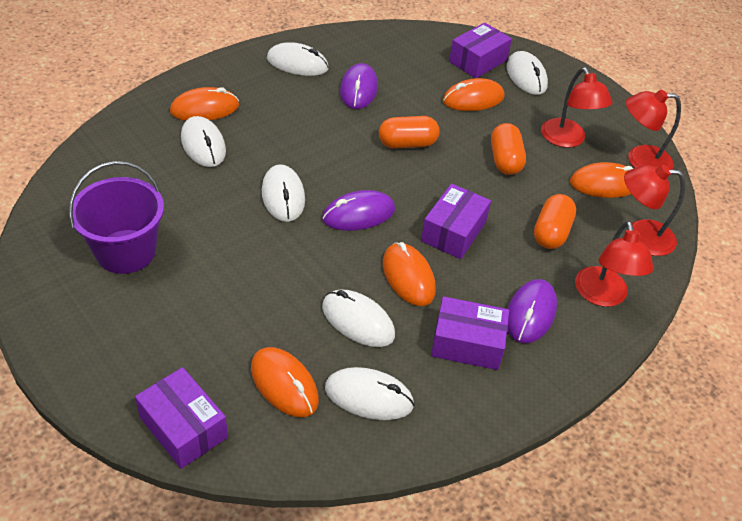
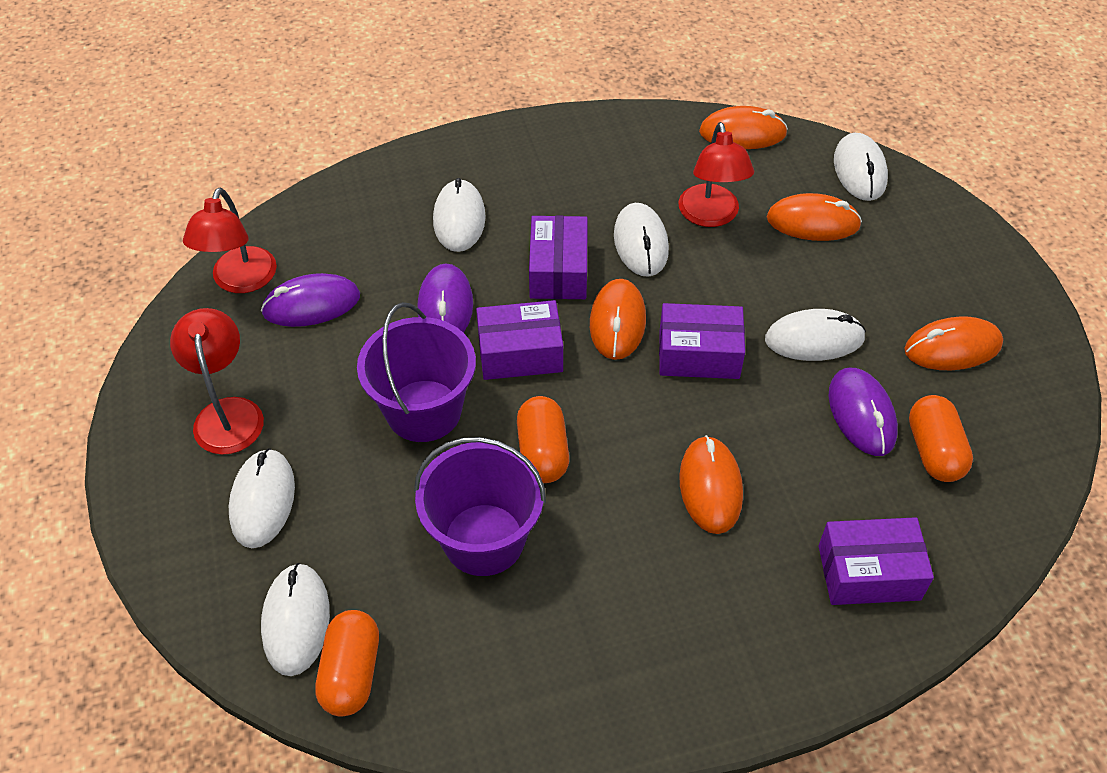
purple bucket: 1 -> 2
red lamp: 4 -> 3

